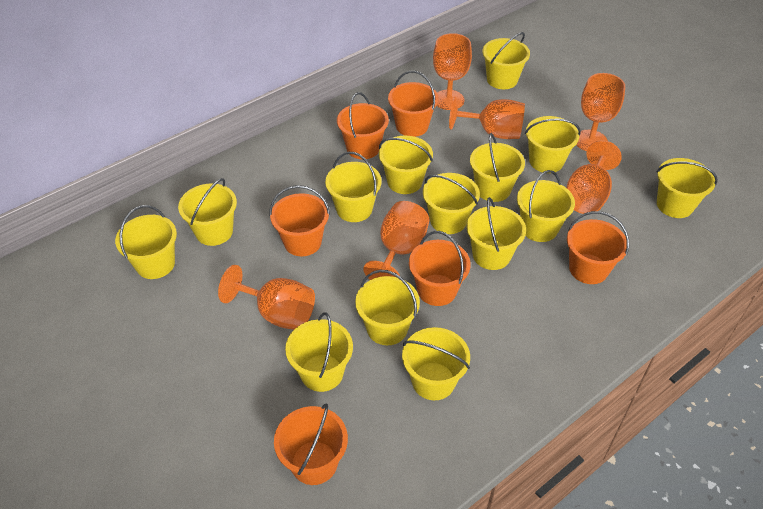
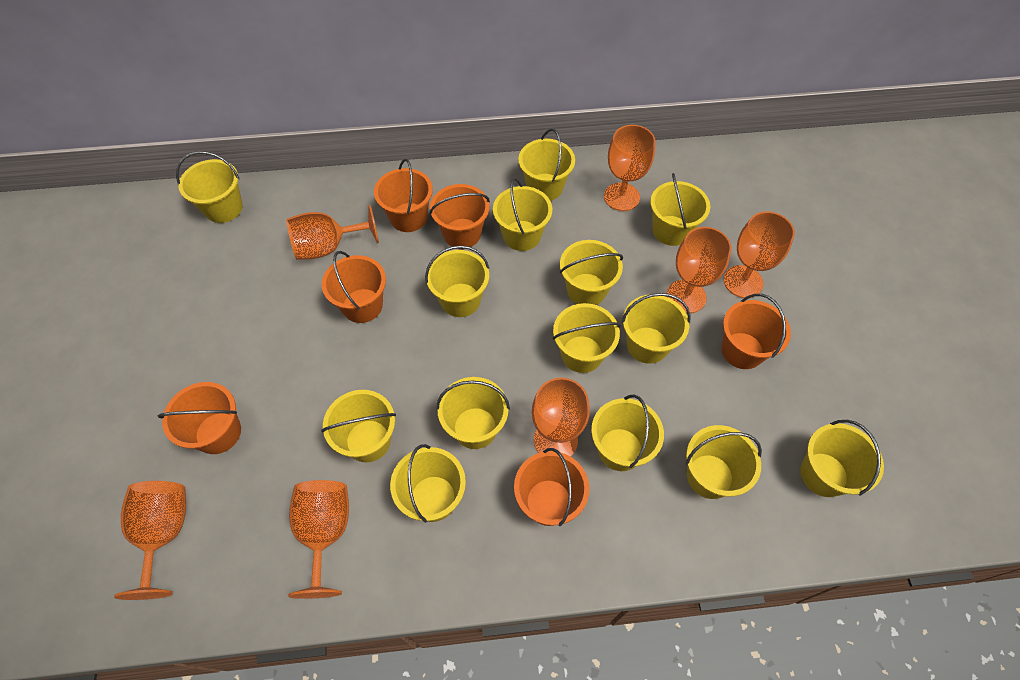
orange goblet: 6 -> 7

